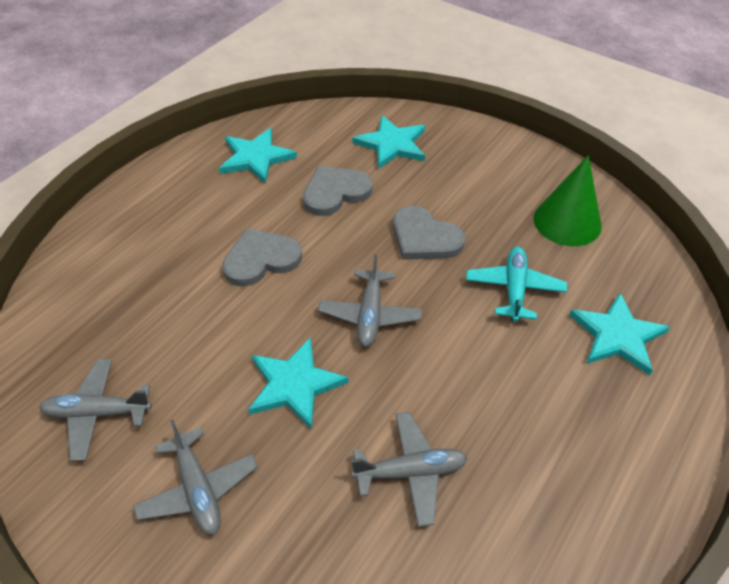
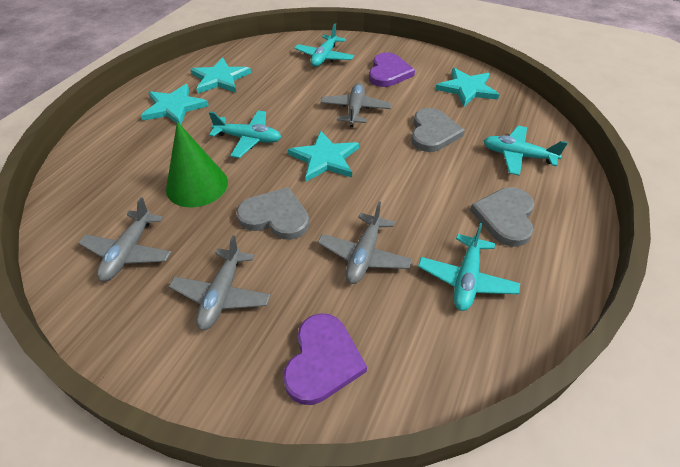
purple heart: 0 -> 2
turquoise plane: 1 -> 4

